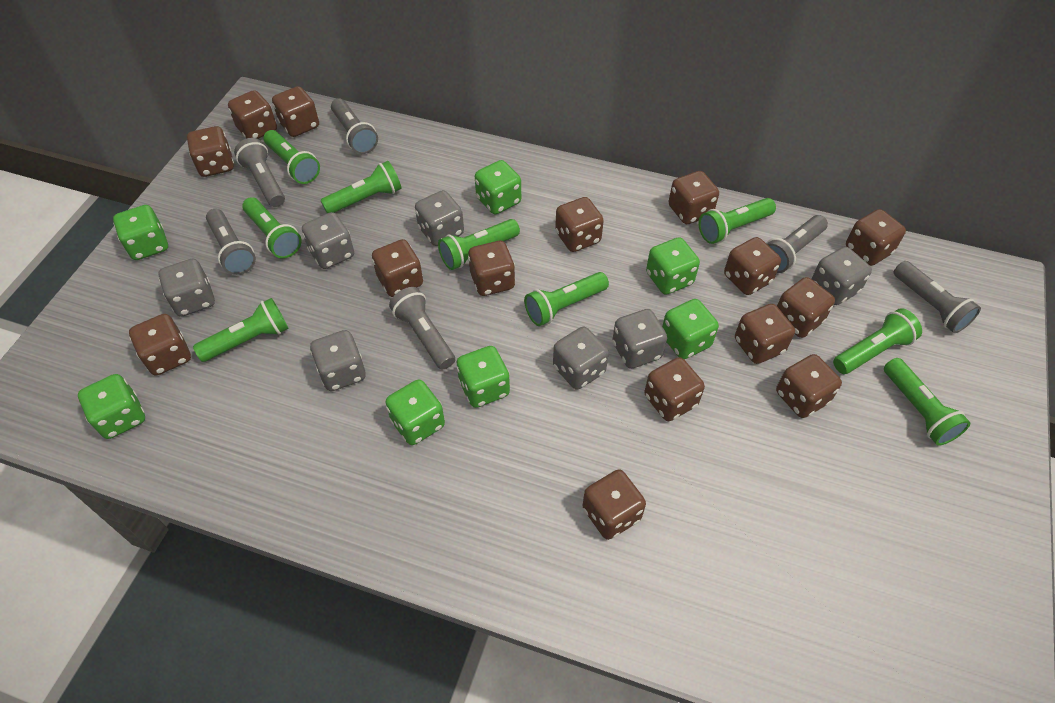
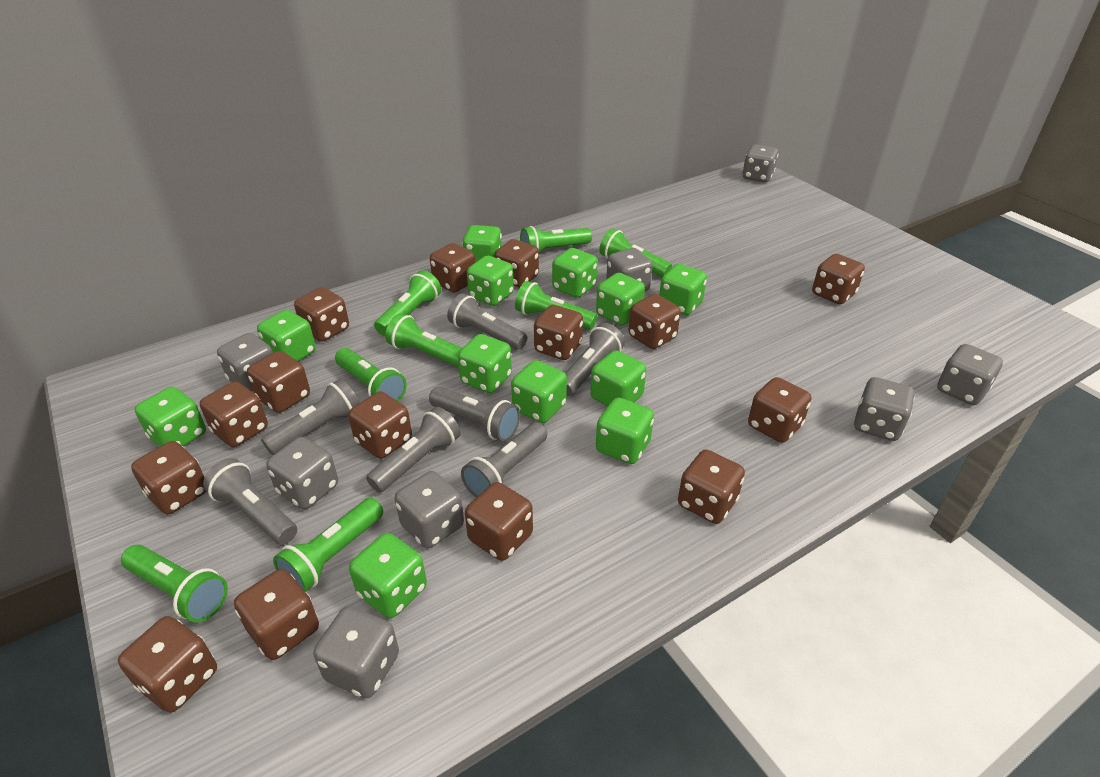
green dice: 7 -> 12
green flashlight: 9 -> 8
grey dice: 7 -> 8
grey flashlight: 6 -> 7

